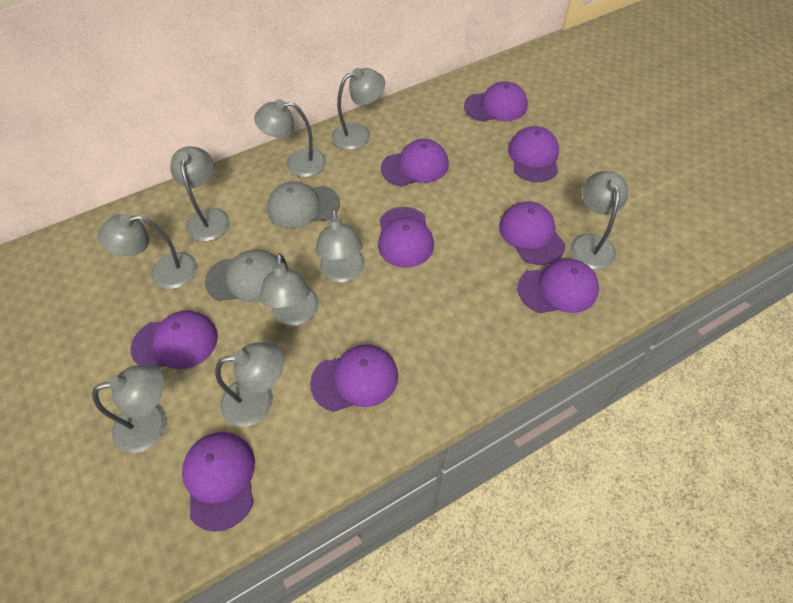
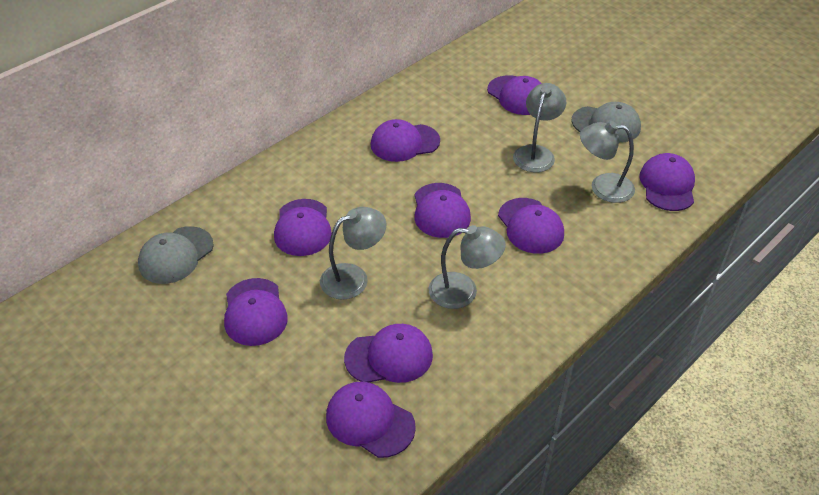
grey lamp: 9 -> 4

